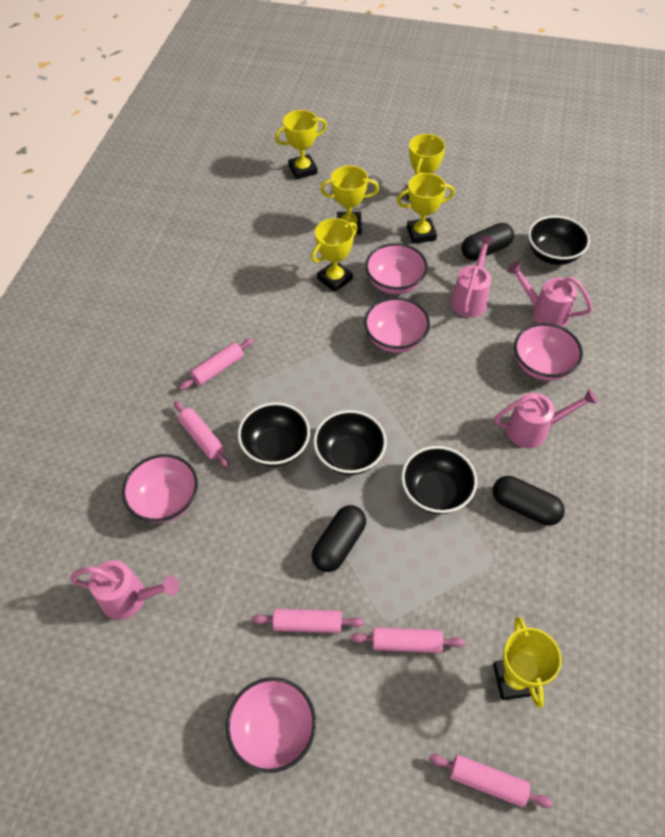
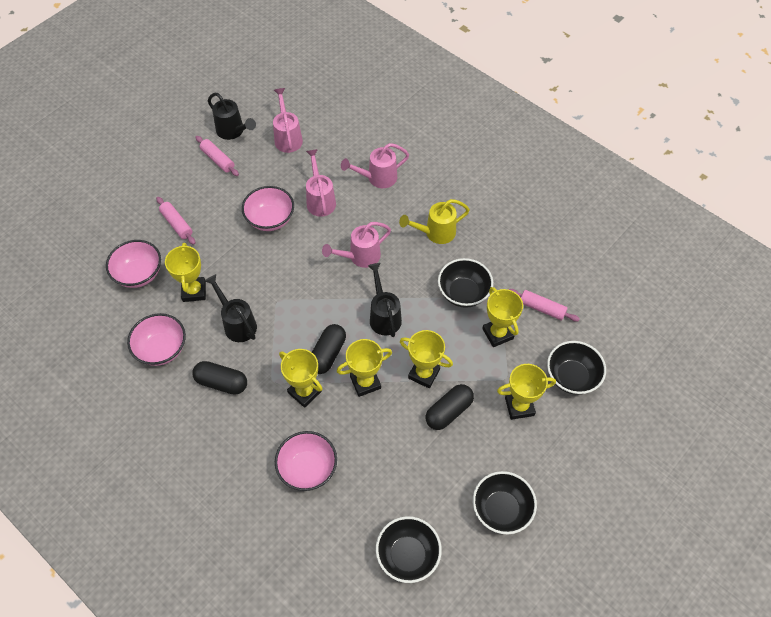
black watering can: 0 -> 3
pink bowl: 5 -> 4
pink rolling pin: 5 -> 3
yellow watering can: 0 -> 1

